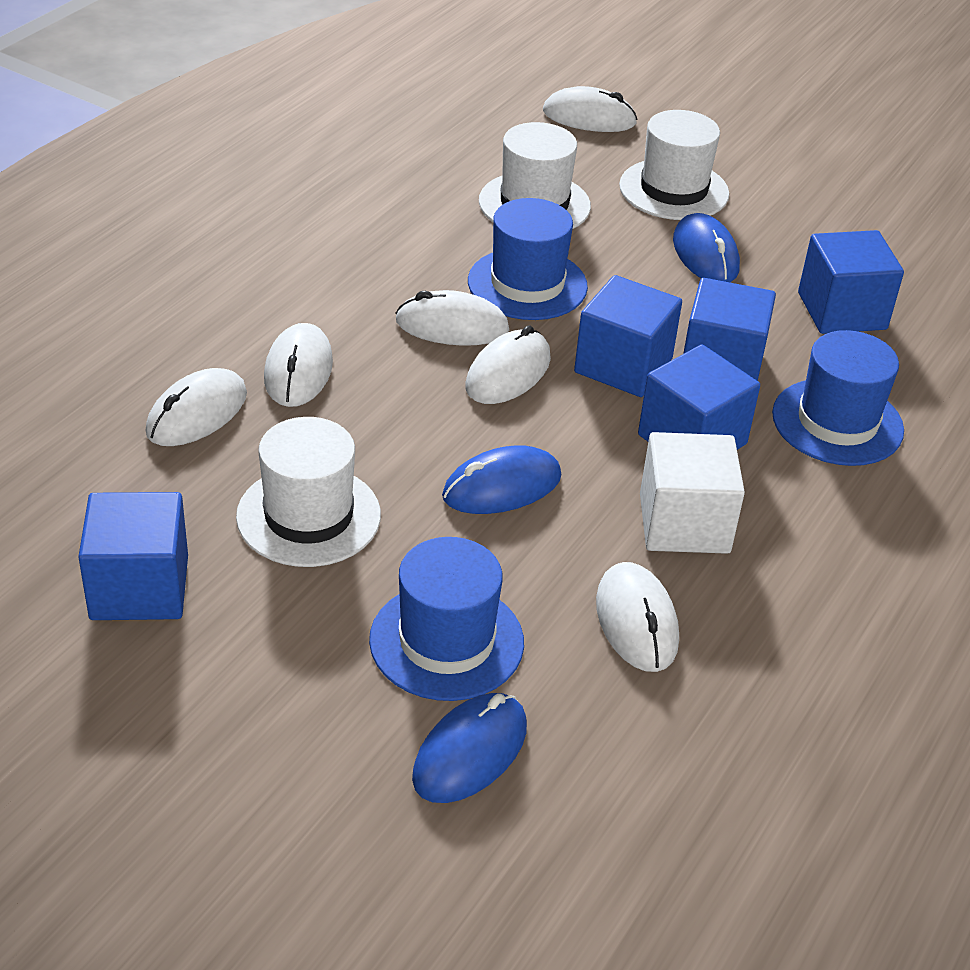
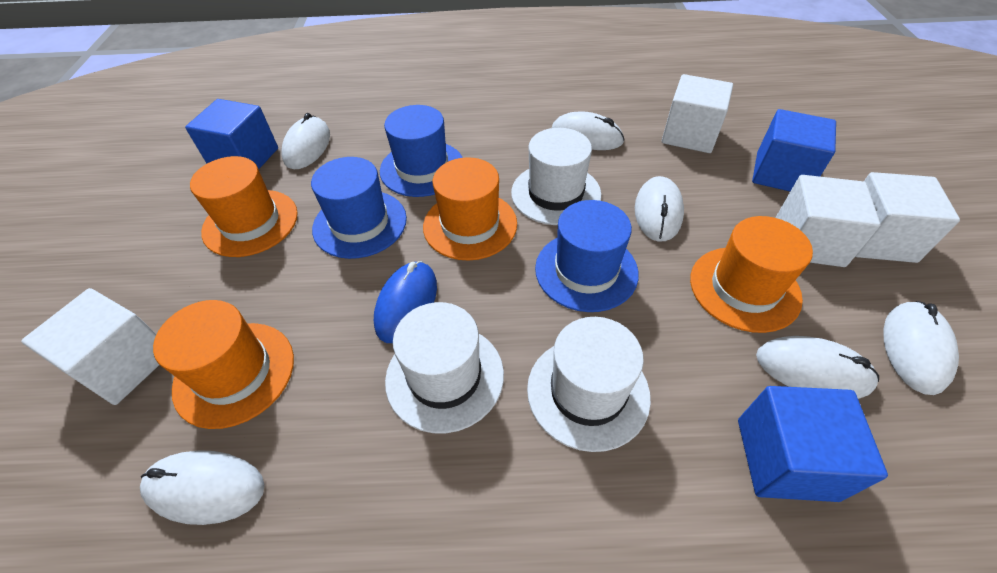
blue cube: 5 -> 3
blue mouse: 3 -> 1
orange hat: 0 -> 4
white cube: 1 -> 4

